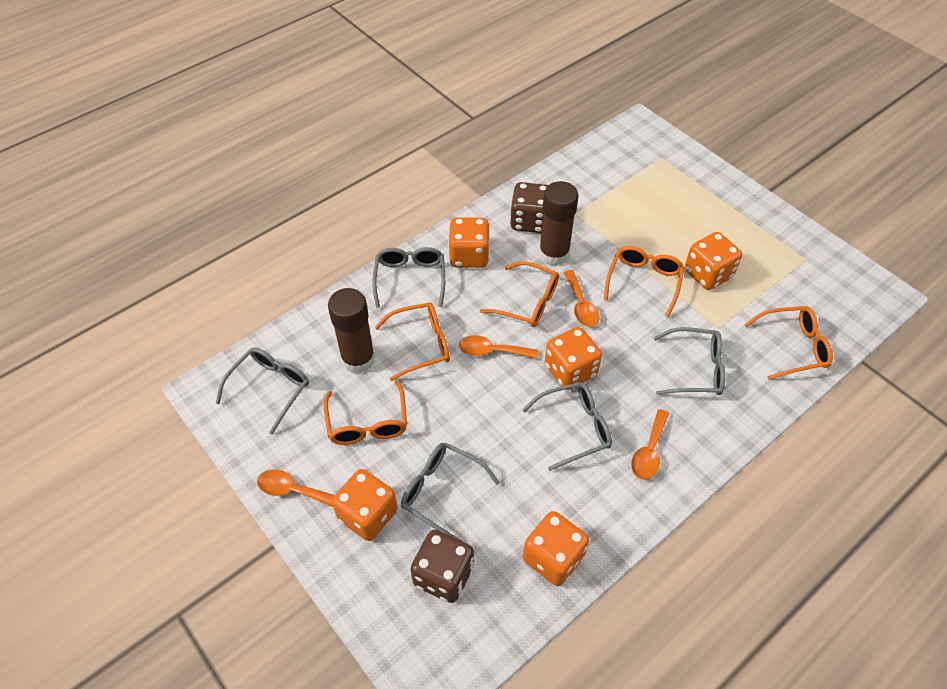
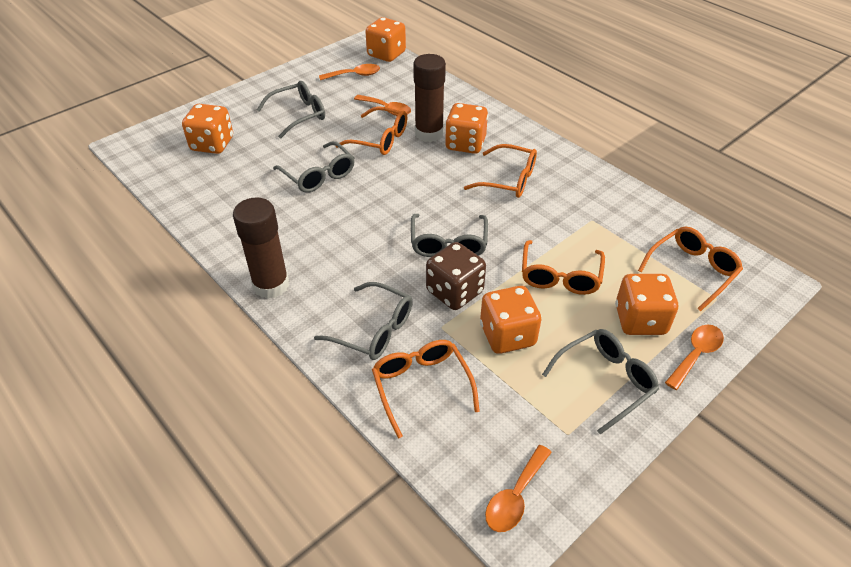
brown dice: 2 -> 1

